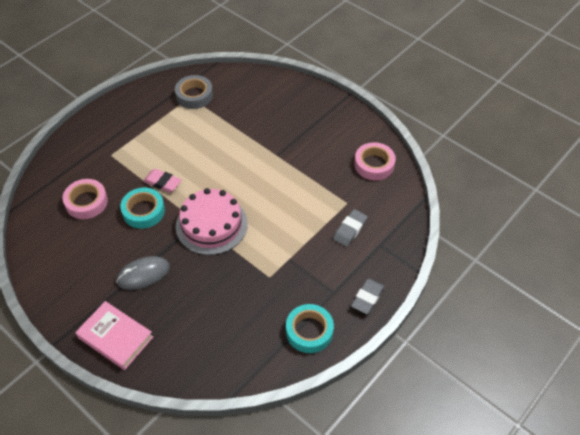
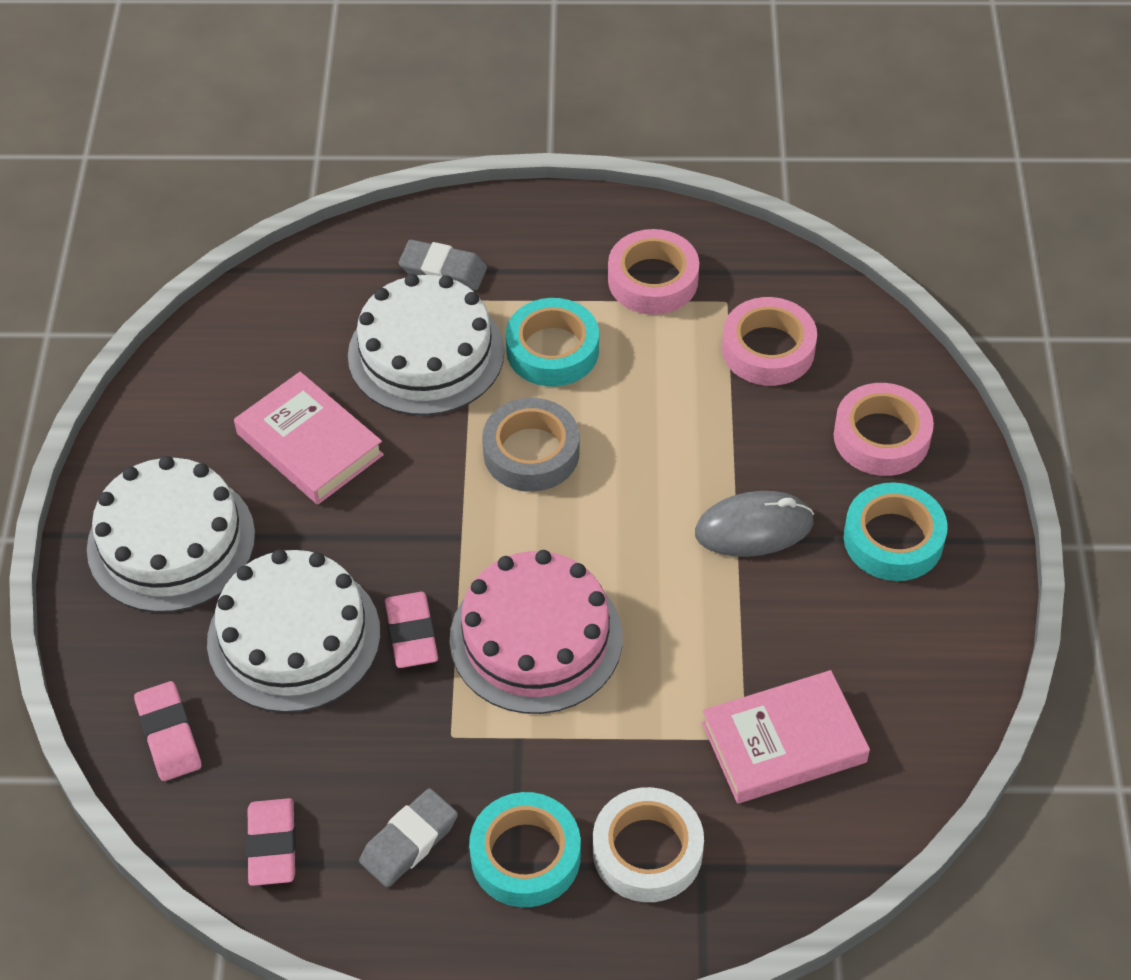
pink book: 1 -> 2
pink eraser: 1 -> 3
pink tape: 2 -> 3
turquoise tape: 2 -> 3
white cake: 0 -> 3
white tape: 0 -> 1

